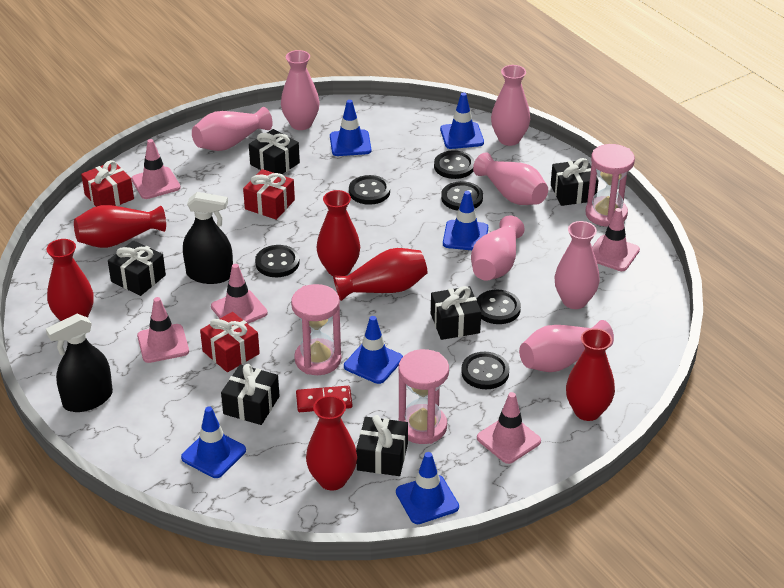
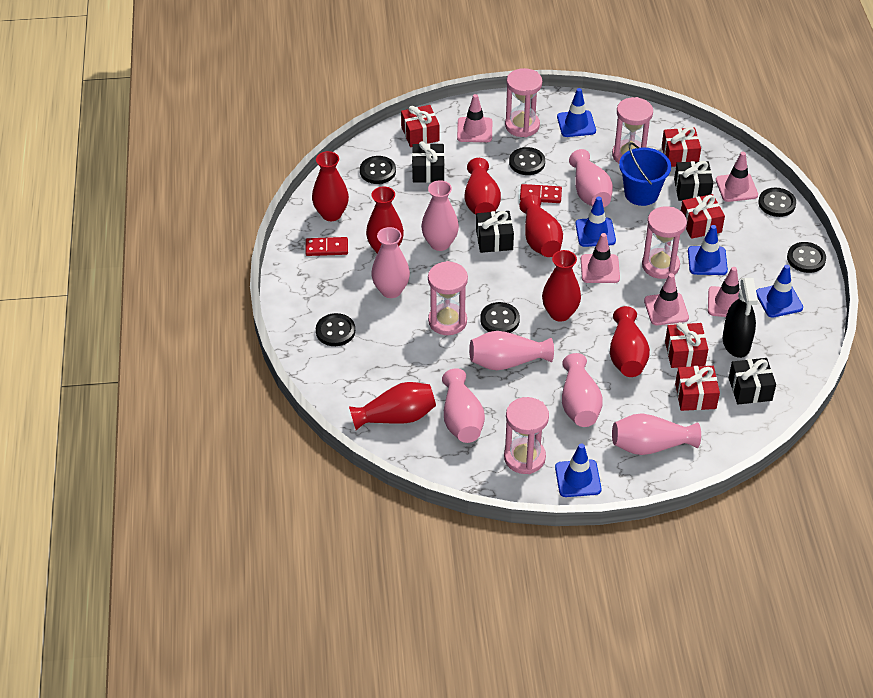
black gift: 6 -> 4
black spray bottle: 2 -> 1
blue bucket: 0 -> 1
blue traffic cone: 6 -> 5
pink hourglass: 3 -> 5
red domino: 1 -> 2
red gift: 3 -> 5
red vase: 6 -> 7

